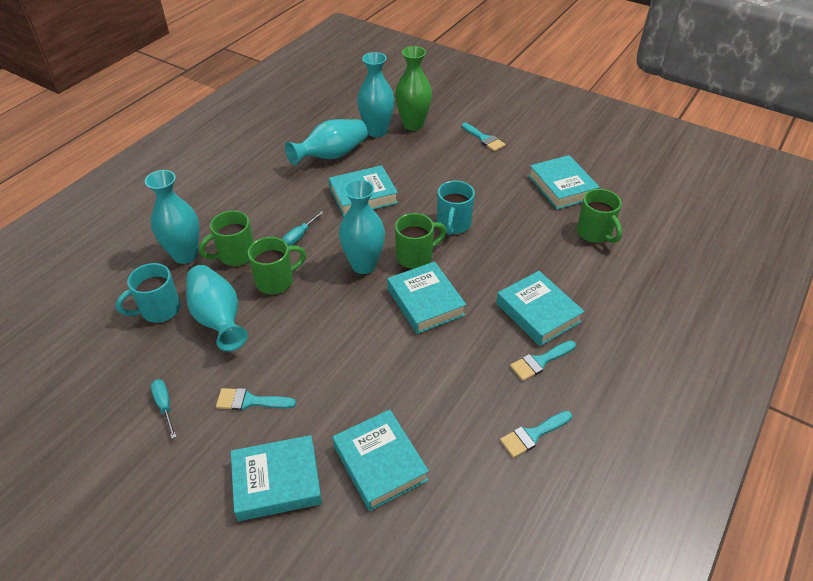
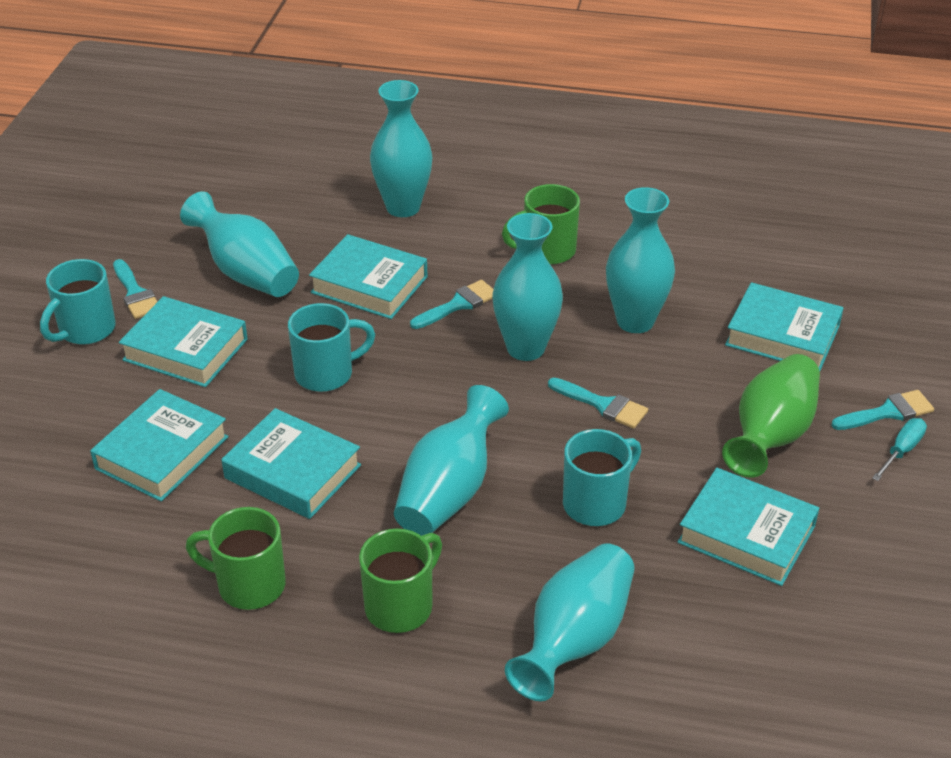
green mug: 4 -> 3
turquoise mug: 2 -> 3
turquoise screwdriver: 2 -> 1
turquoise vase: 5 -> 6

